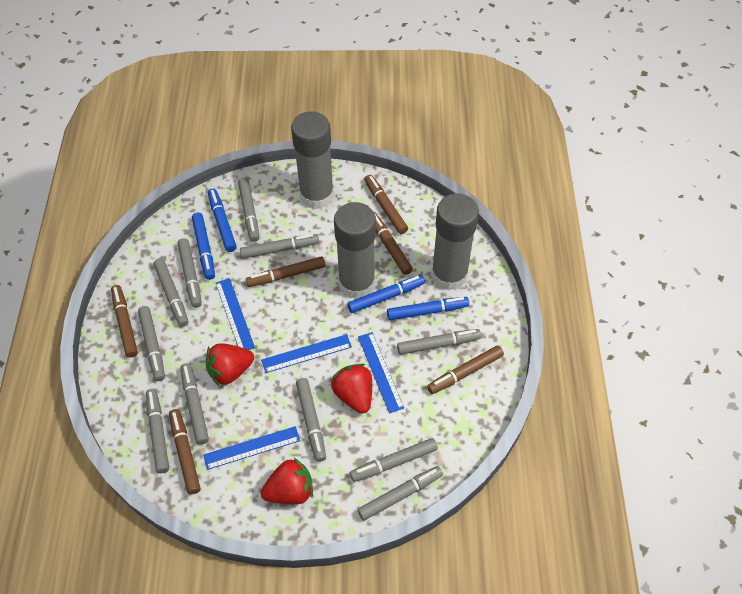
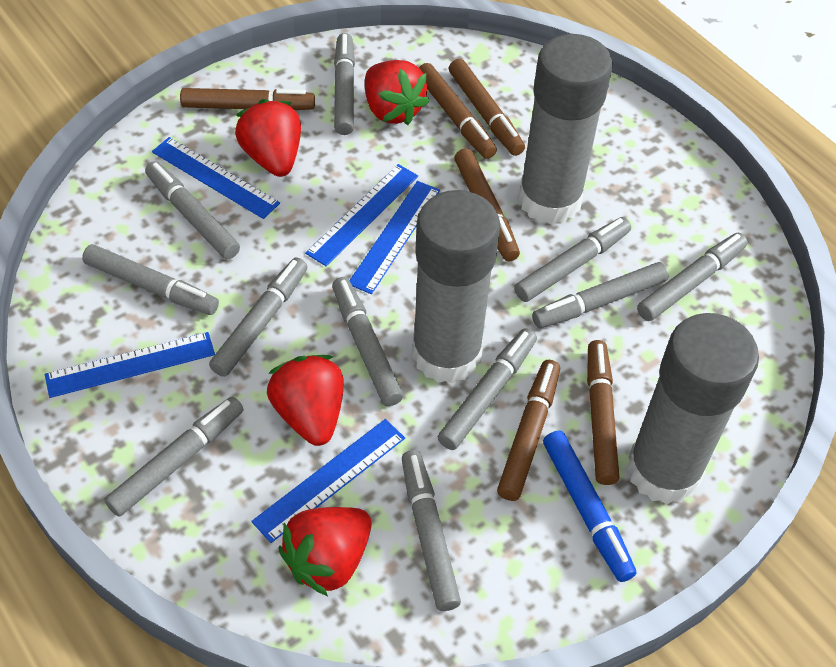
blue marker: 4 -> 1
blue ruler: 4 -> 5
red strawberry: 3 -> 4

